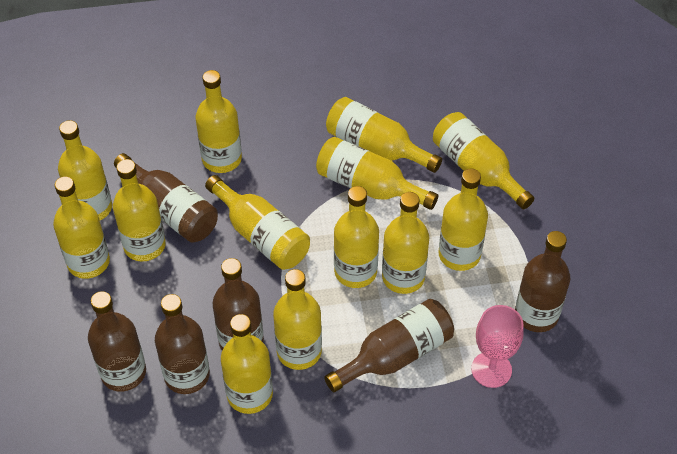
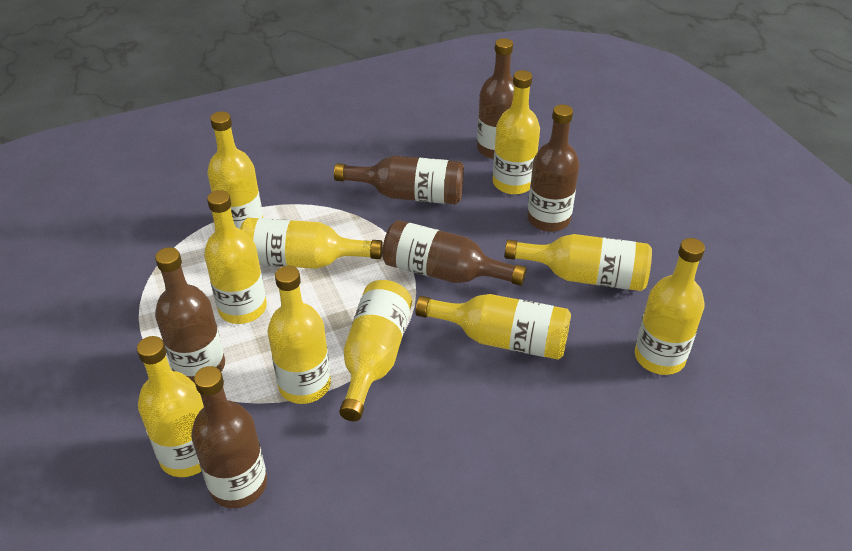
pink goblet: 1 -> 0
yellow bottle: 13 -> 10

